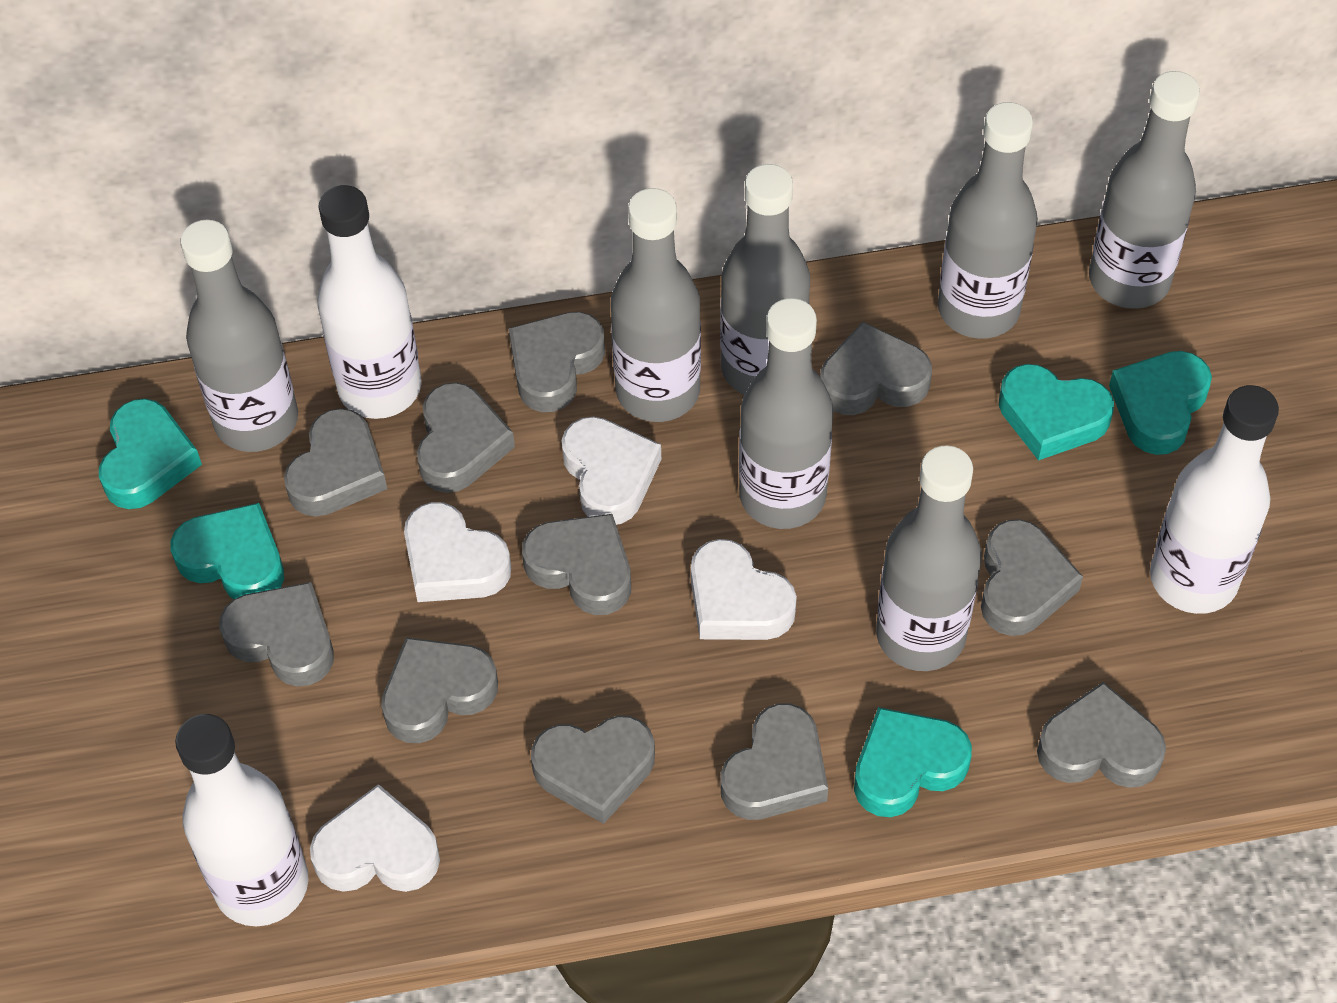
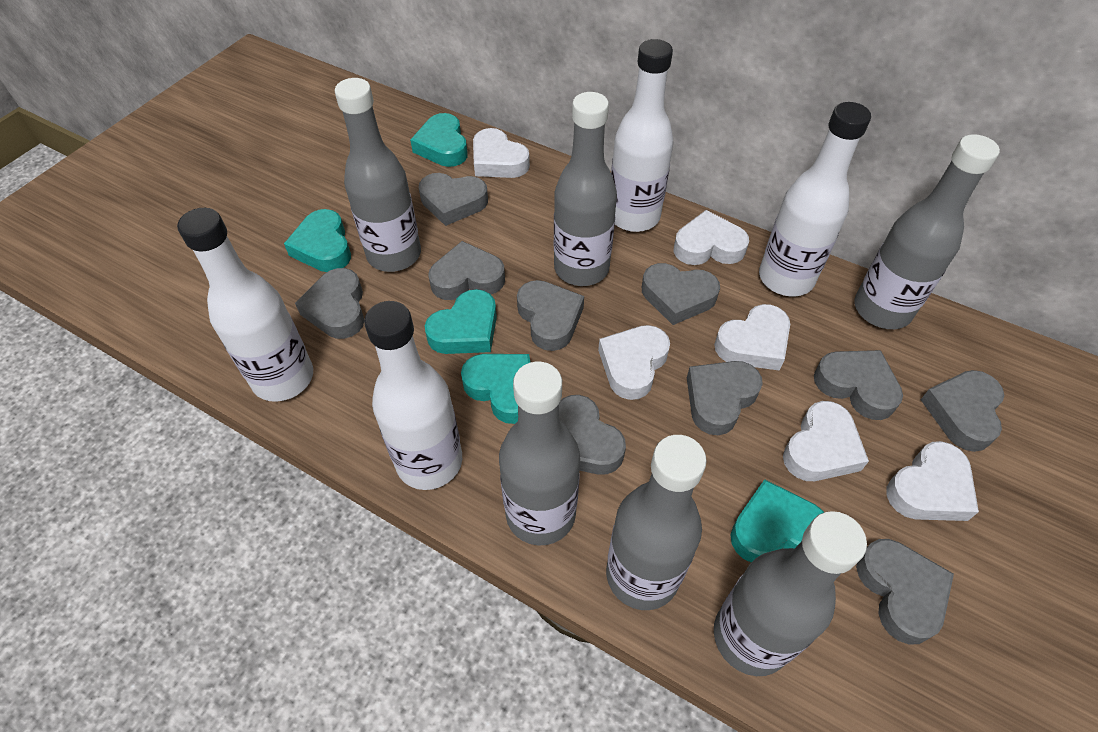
grey bottle: 7 -> 6
grey heart: 11 -> 10
white bottle: 3 -> 4
white heart: 4 -> 6

